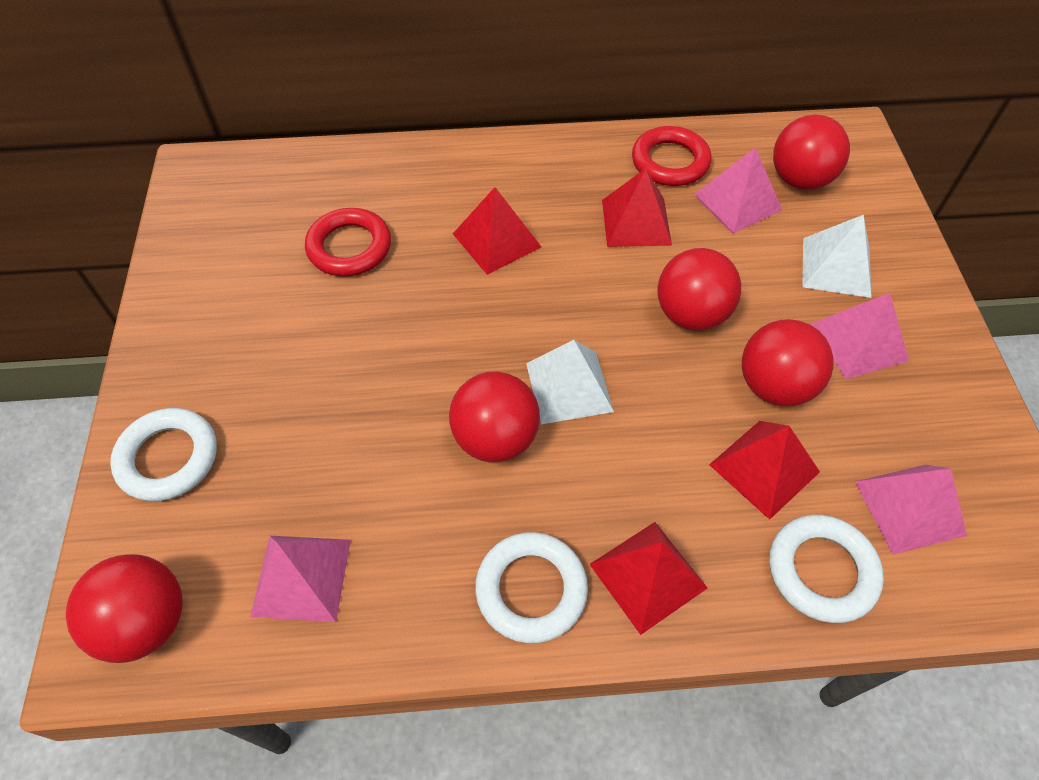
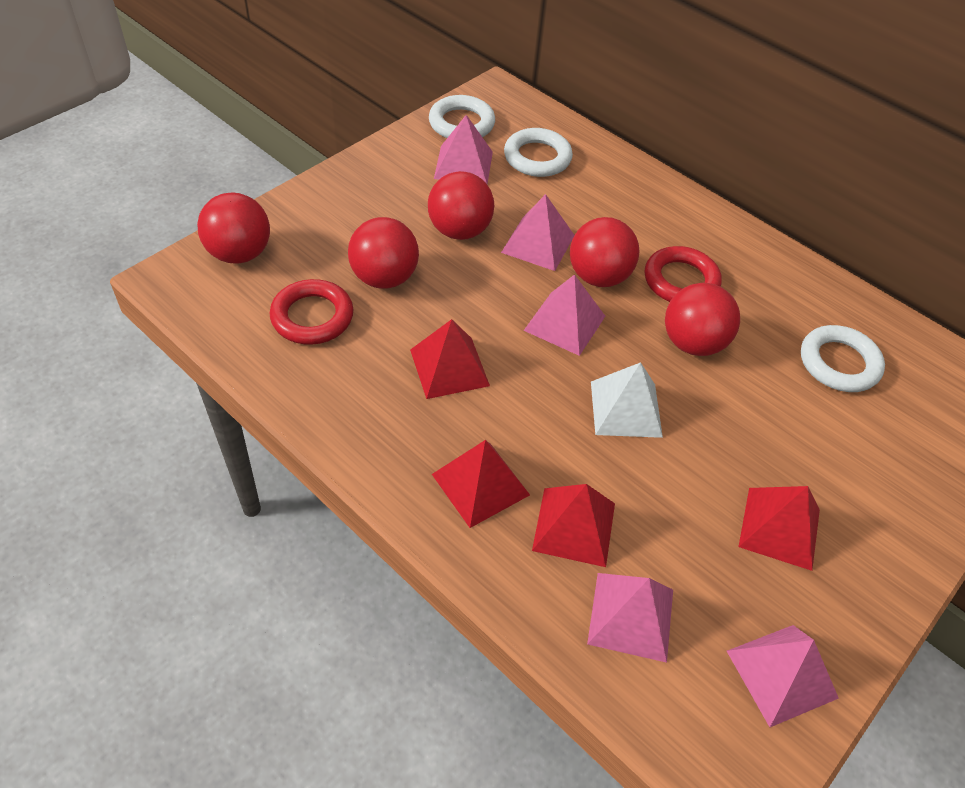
pink pyramid: 4 -> 5
white pyramid: 2 -> 1

